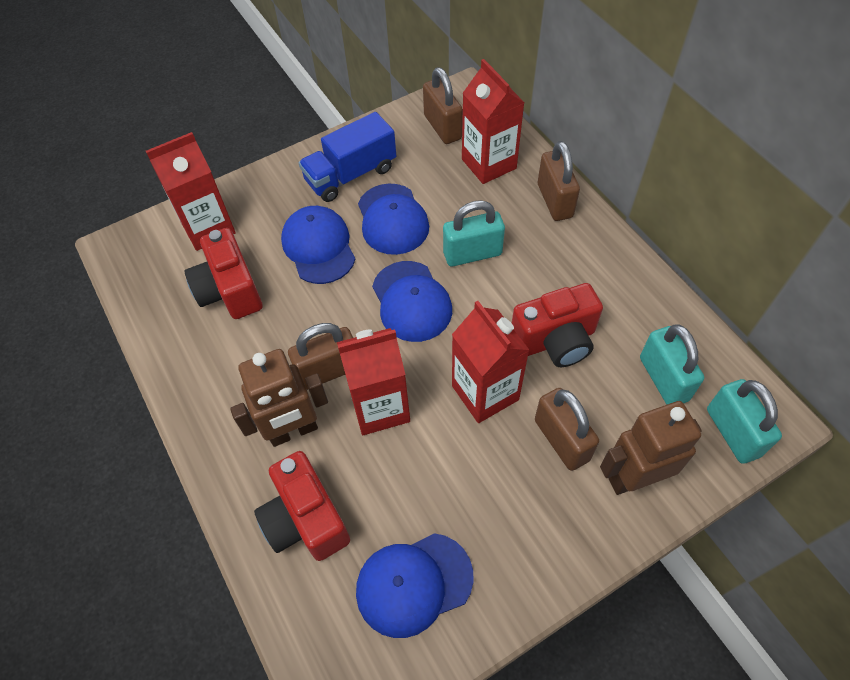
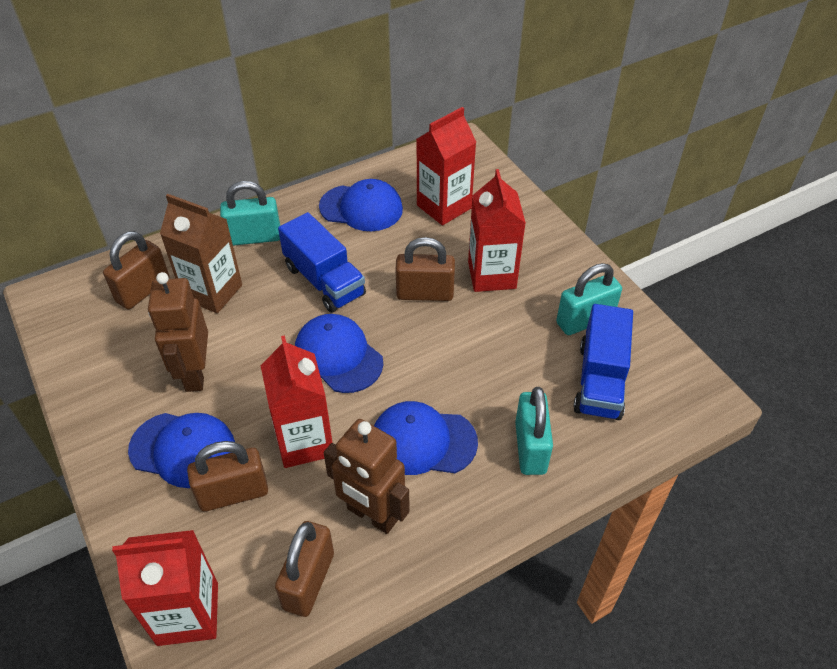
blue truck: 1 -> 2
brown carton: 0 -> 1
red camera: 3 -> 0

